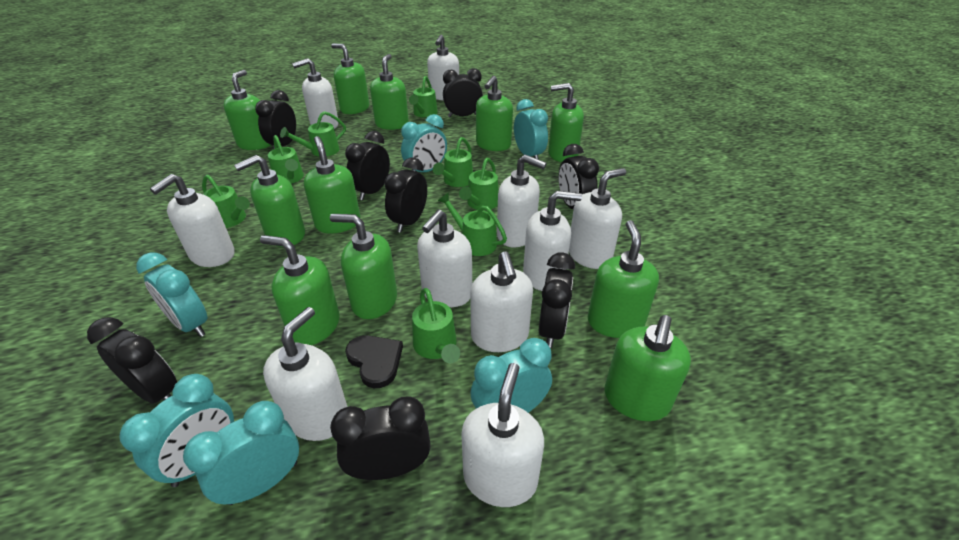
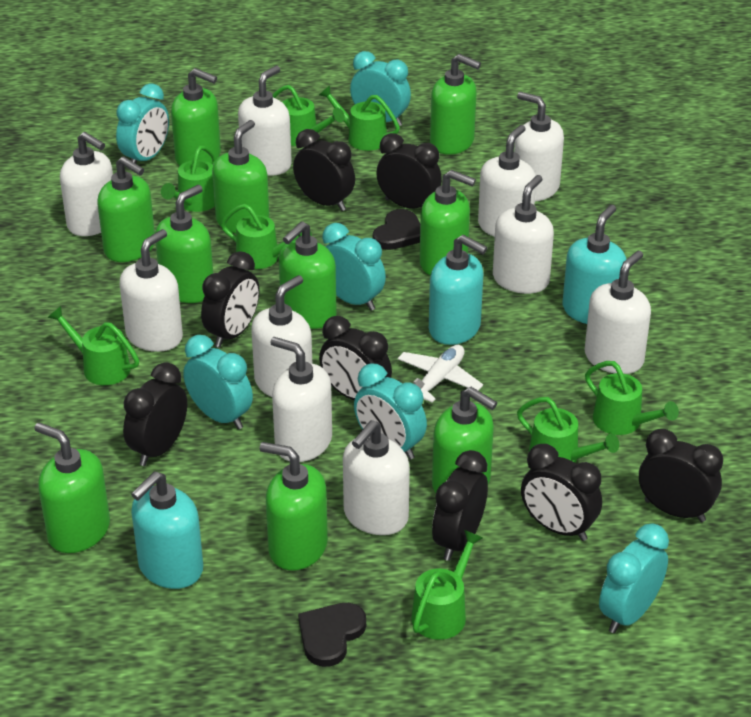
black heart: 1 -> 2
green soap dispenser: 11 -> 10
turquoise soap dispenser: 0 -> 3
white plane: 0 -> 1

